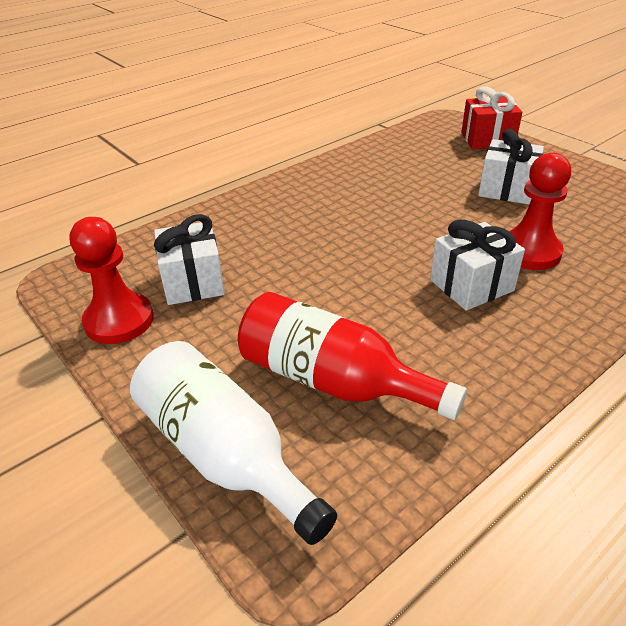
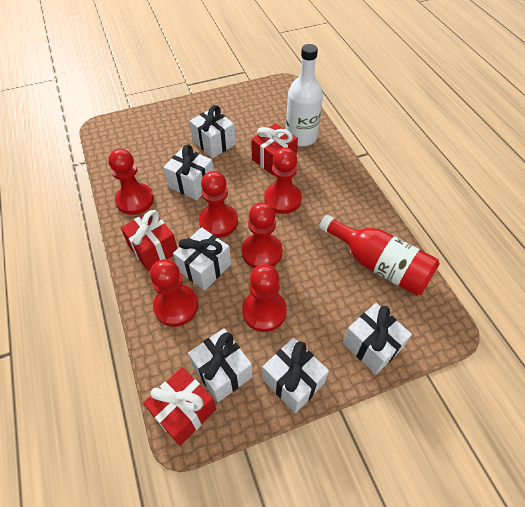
red gift: 1 -> 3
red pawn: 2 -> 6
white gift: 3 -> 6

